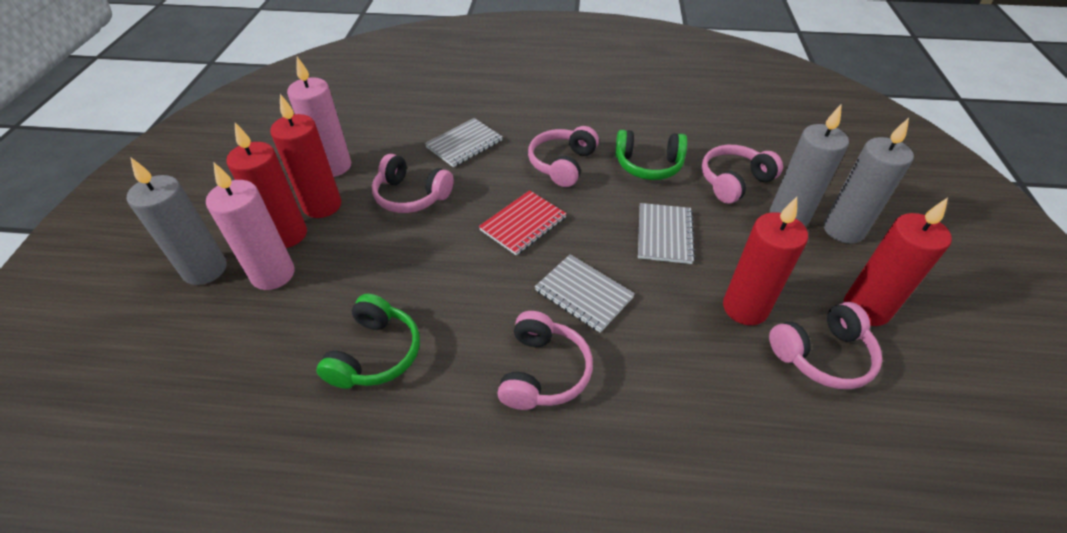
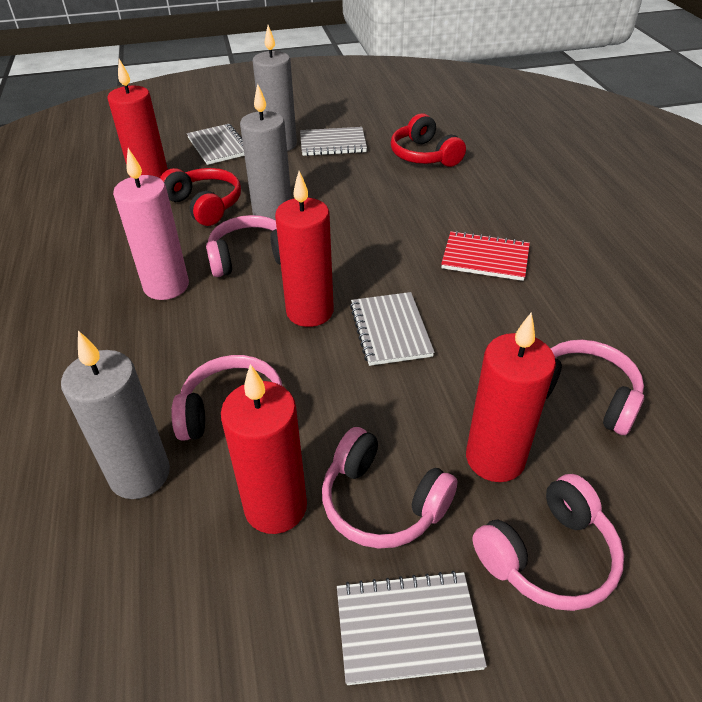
green headphones: 2 -> 0
grey notebook: 3 -> 4
pink candle: 2 -> 1
red headphones: 0 -> 2

